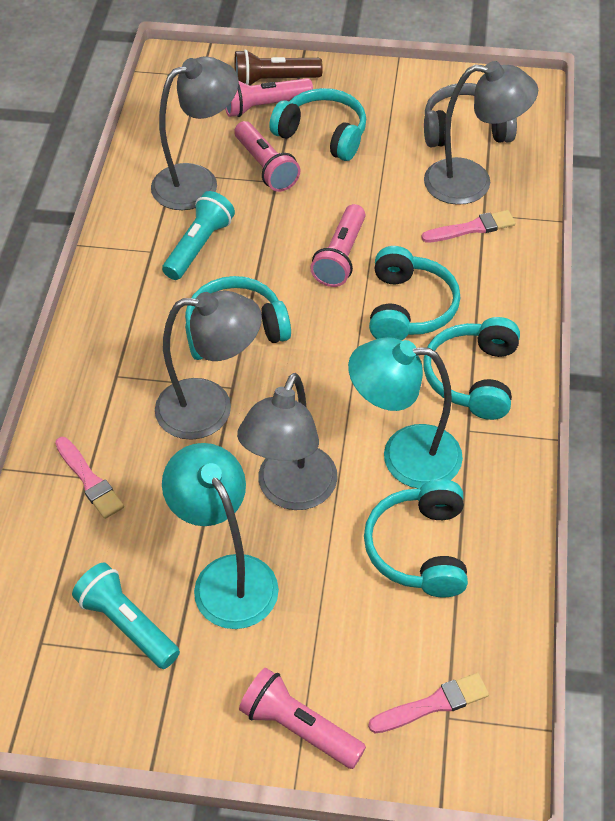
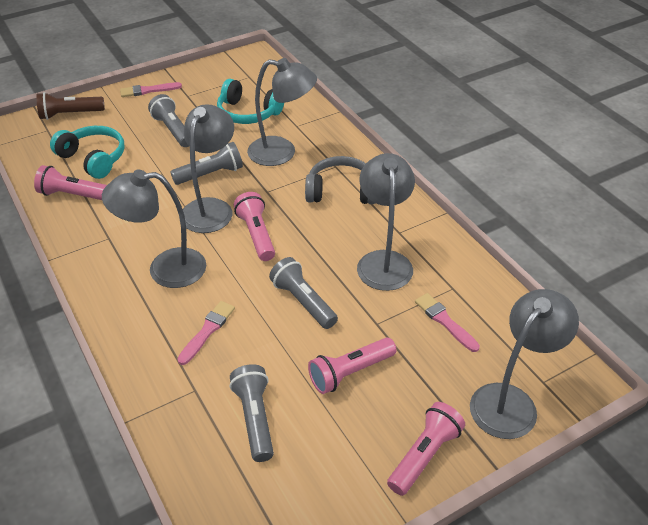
grey flashlight: 0 -> 4
grey lamp: 4 -> 5
turquoise flashlight: 2 -> 0
turquoise headphones: 5 -> 2
turquoise lamp: 2 -> 0

